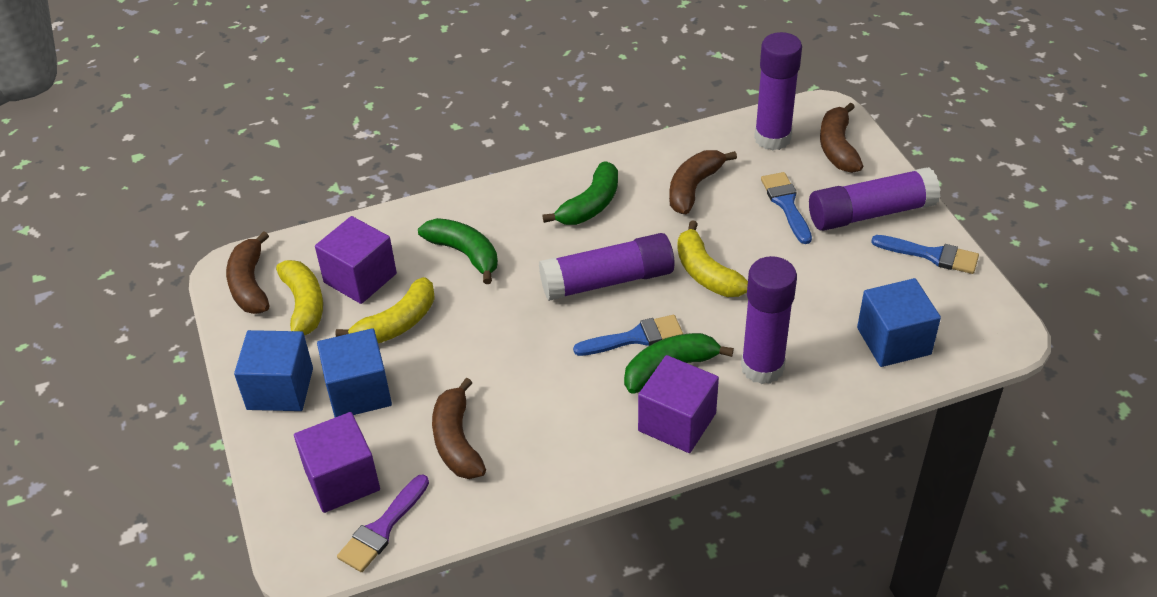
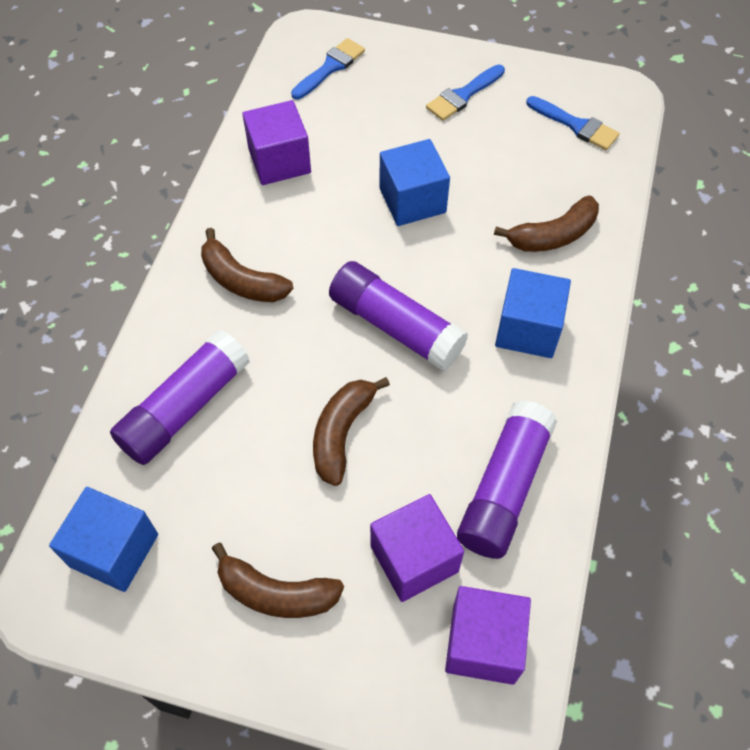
green banana: 3 -> 0
purple brush: 1 -> 0
purple glue stick: 4 -> 3
yellow banana: 3 -> 0

